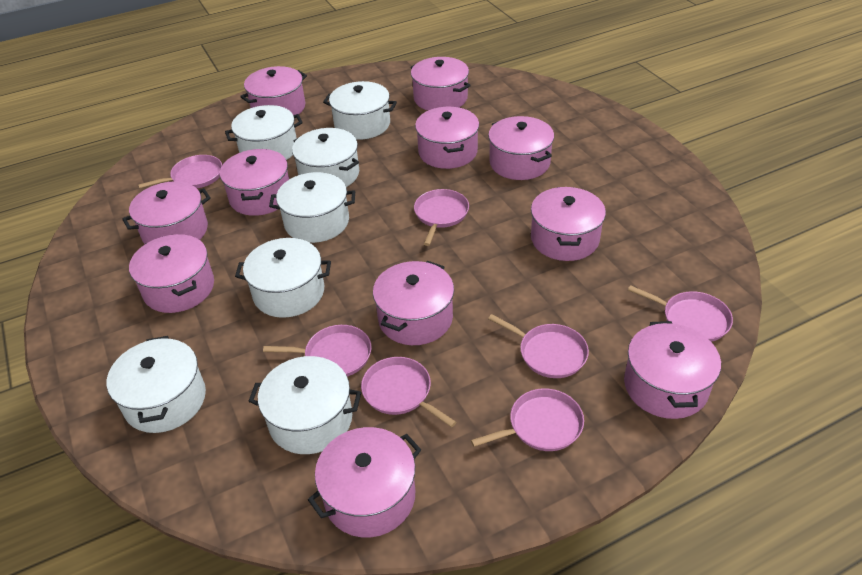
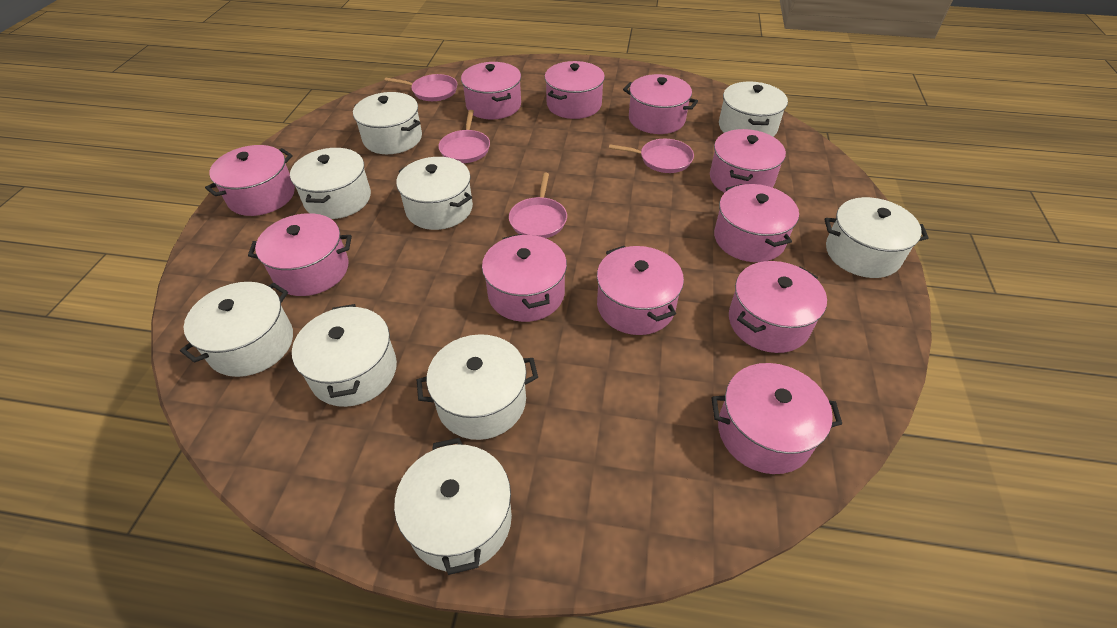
pink pan: 7 -> 4
white pot: 7 -> 9

